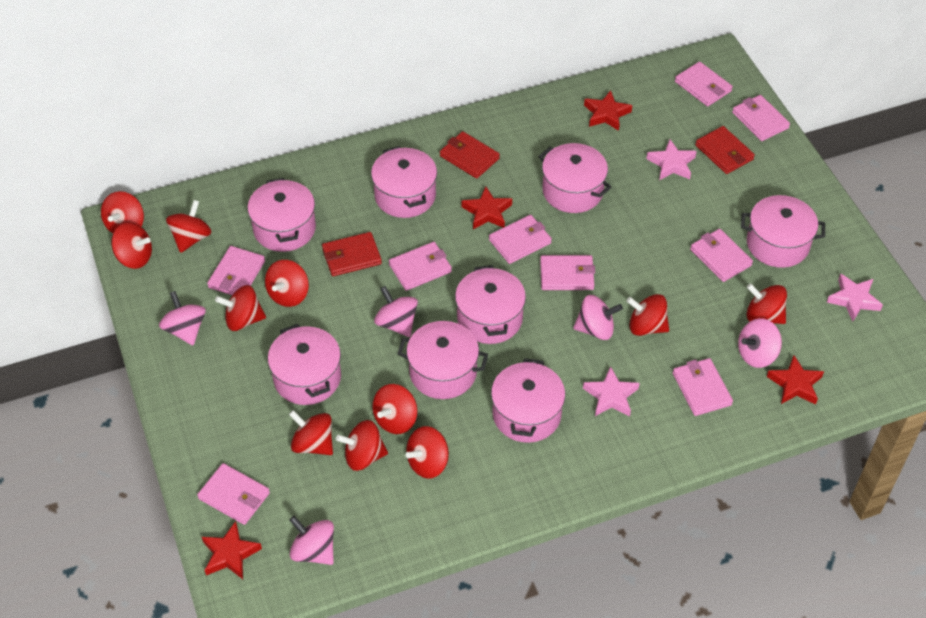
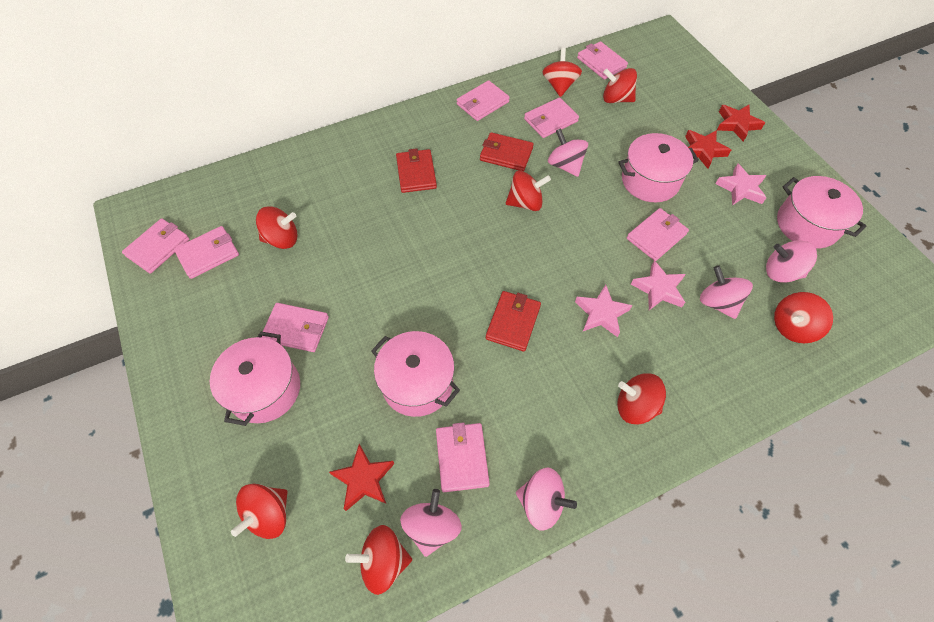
pink pot: 8 -> 4
pink wallet: 9 -> 8
red spinning top: 11 -> 8
red star: 4 -> 3

